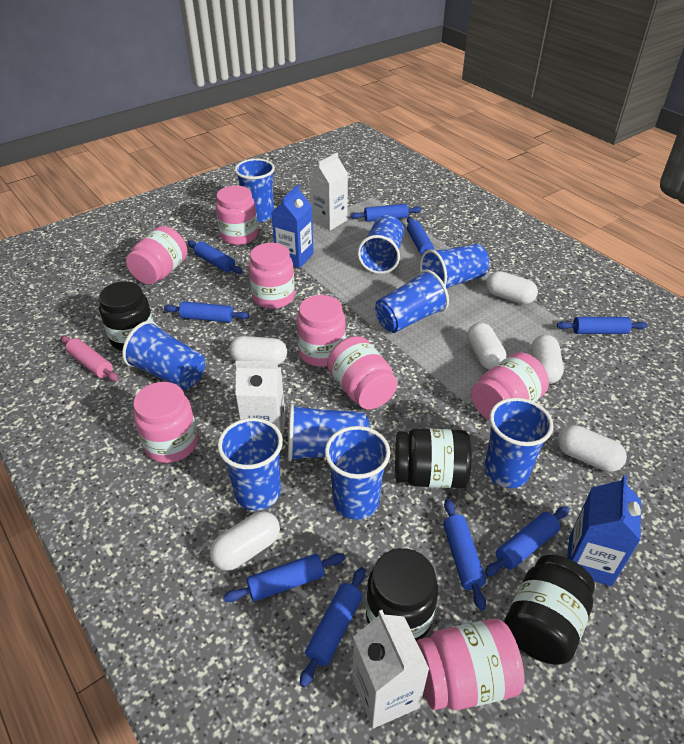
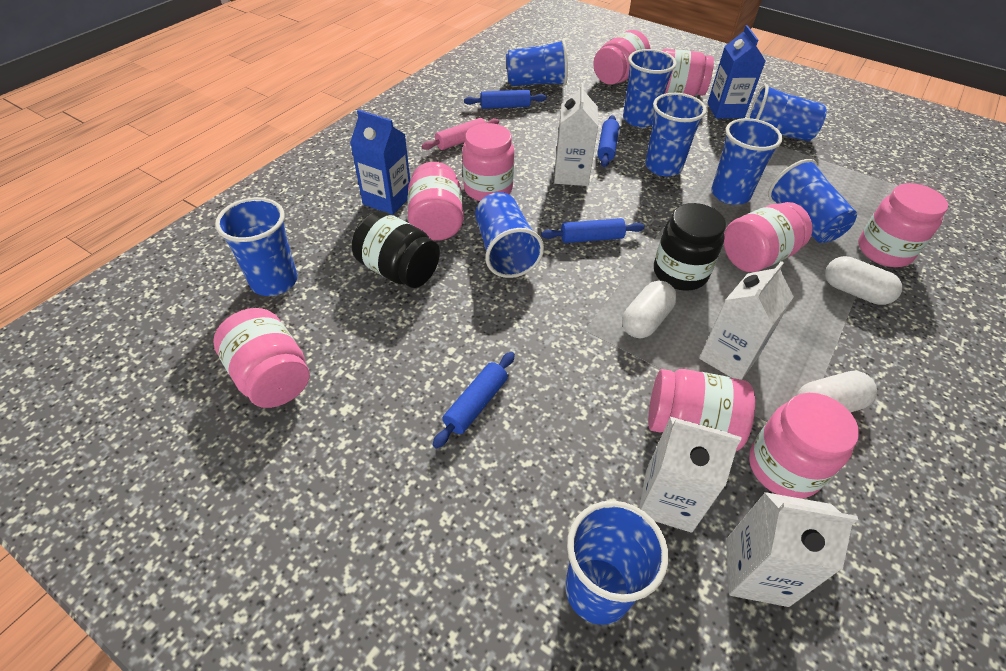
black jar: 4 -> 2
blue rolling pin: 9 -> 4
pink jar: 8 -> 9
white capsule: 6 -> 3
white carton: 3 -> 4

